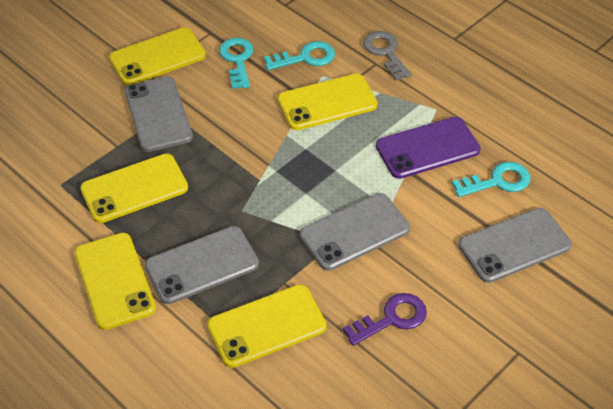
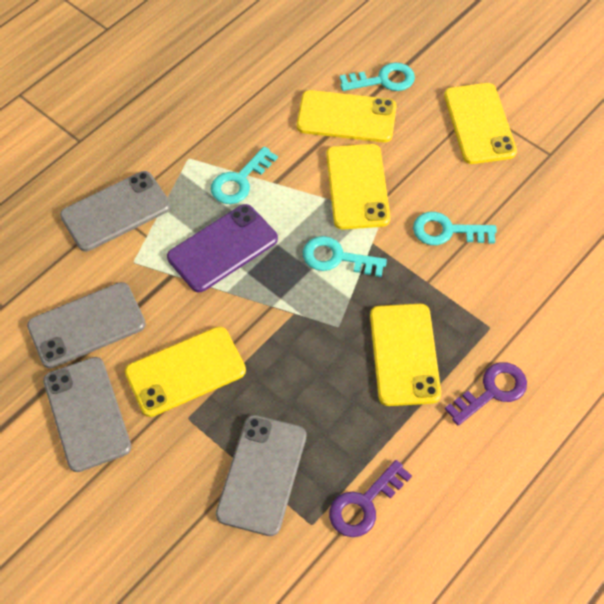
grey key: 1 -> 0
purple key: 1 -> 2
turquoise key: 3 -> 4

